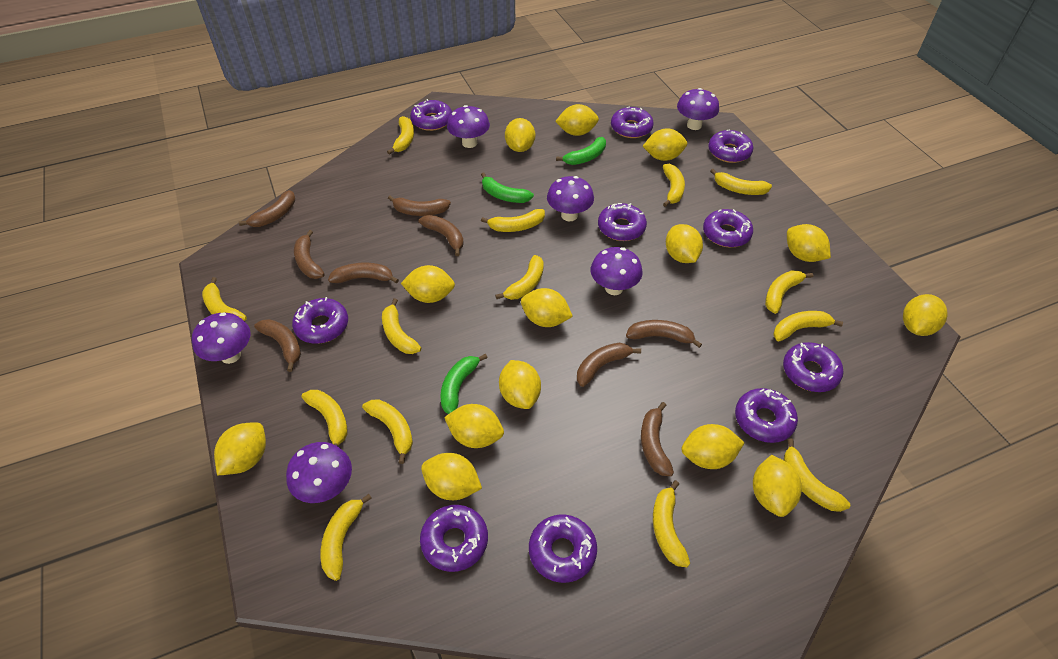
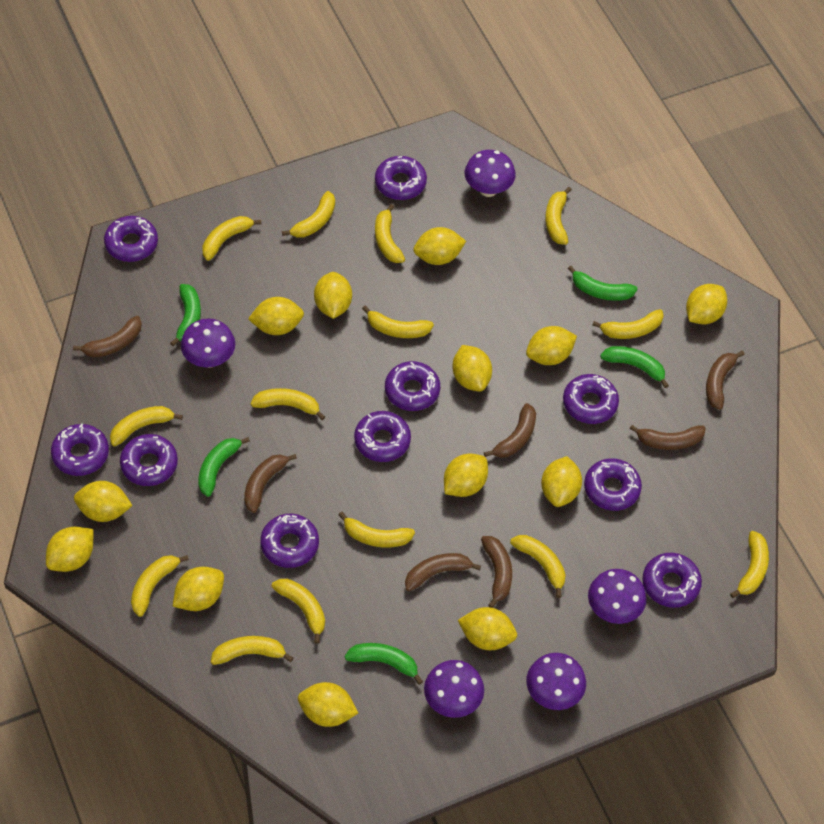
brown banana: 9 -> 7
green banana: 3 -> 5
purple mushroom: 6 -> 5
yellow lemon: 14 -> 13

